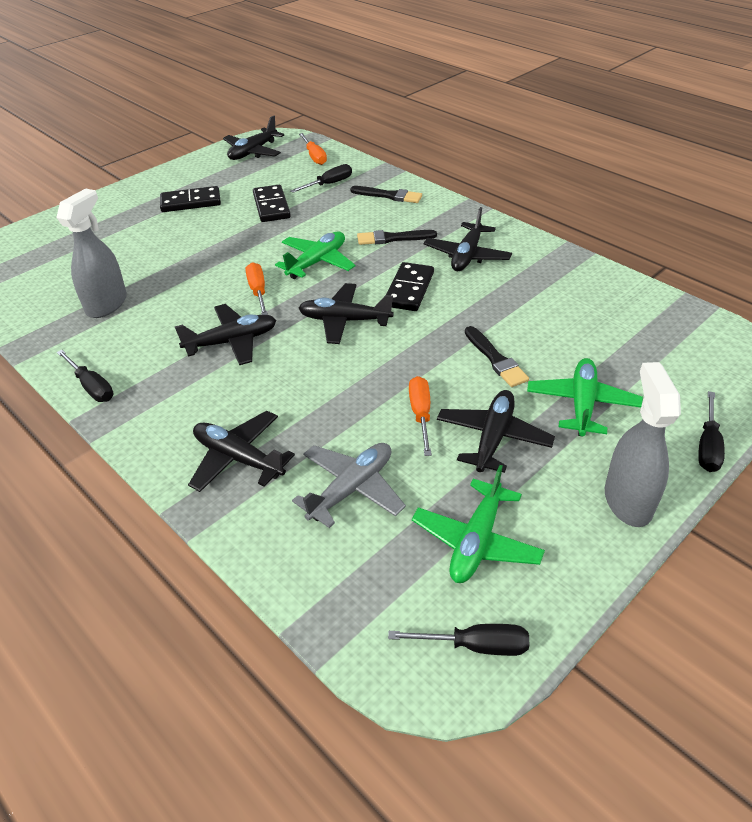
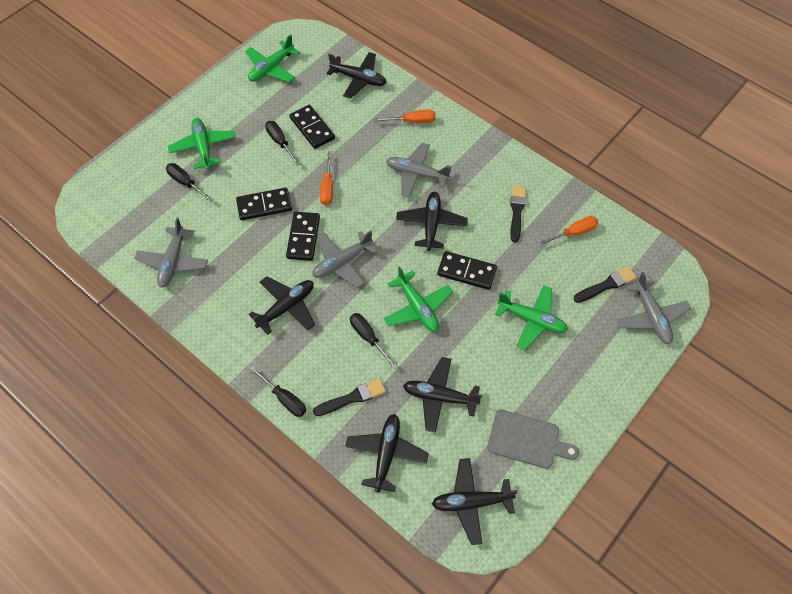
black domino: 3 -> 4
green plane: 3 -> 4
grey cutting board: 0 -> 1
grey plane: 1 -> 4
grey spray bottle: 2 -> 0

